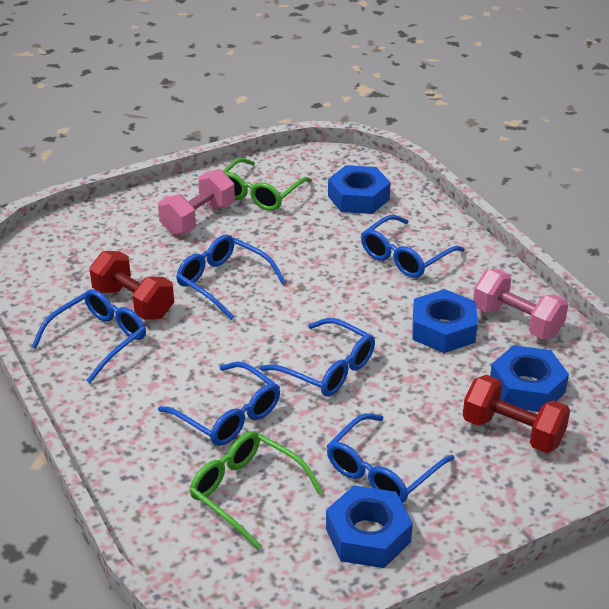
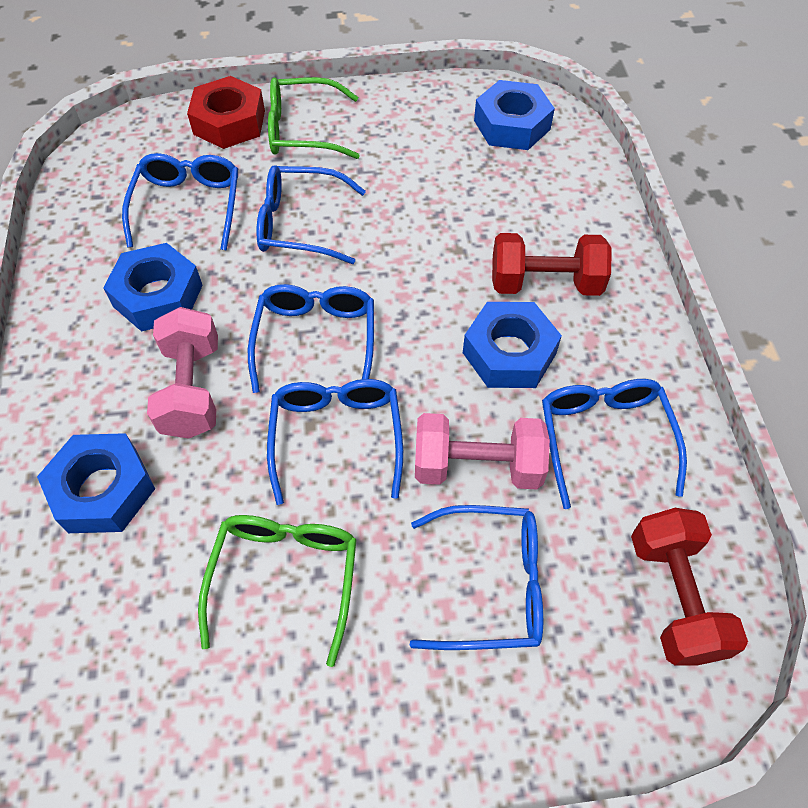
red nut: 0 -> 1

